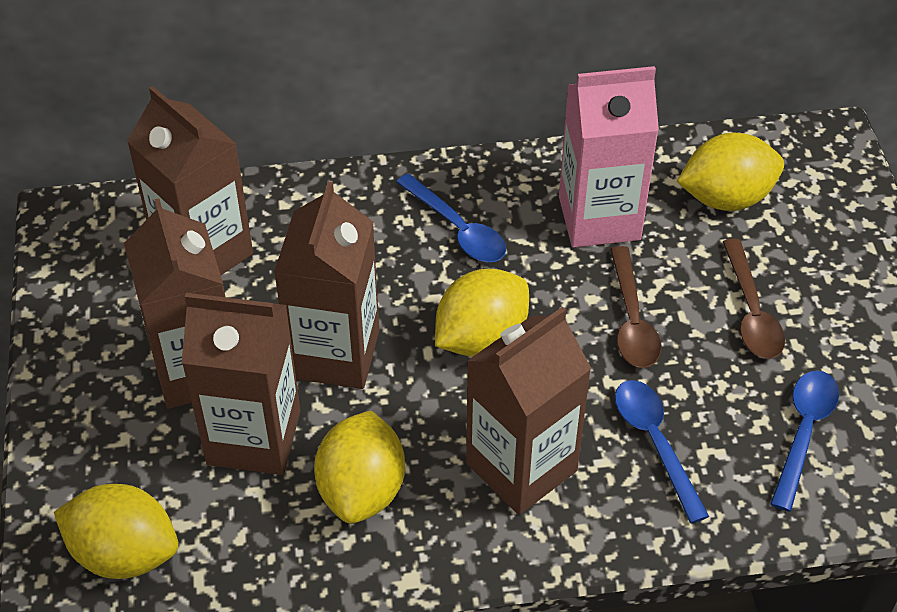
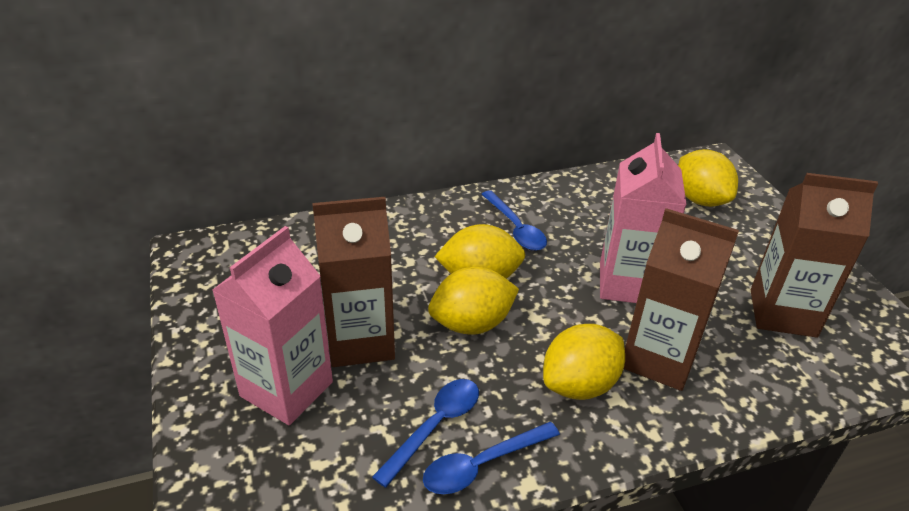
brown carton: 5 -> 3
brown spoon: 2 -> 0
pink carton: 1 -> 2

